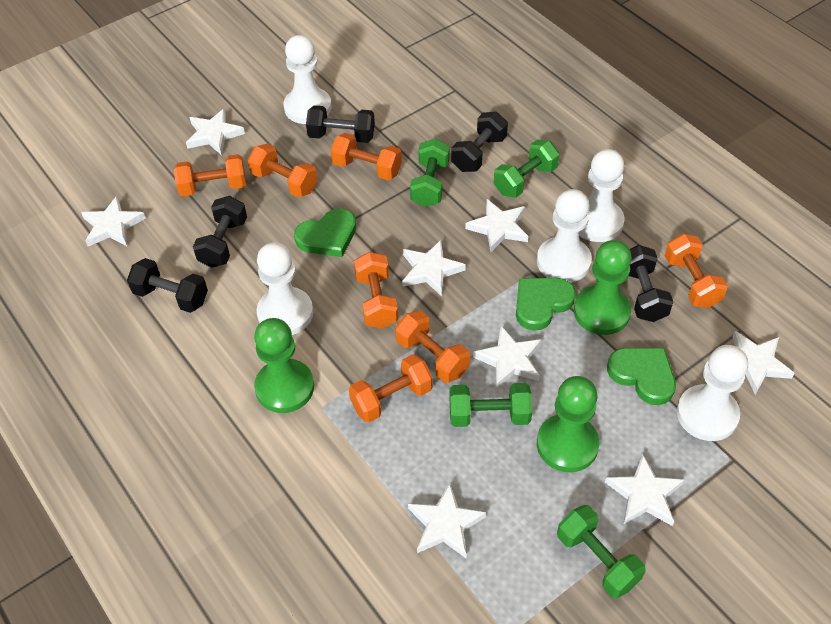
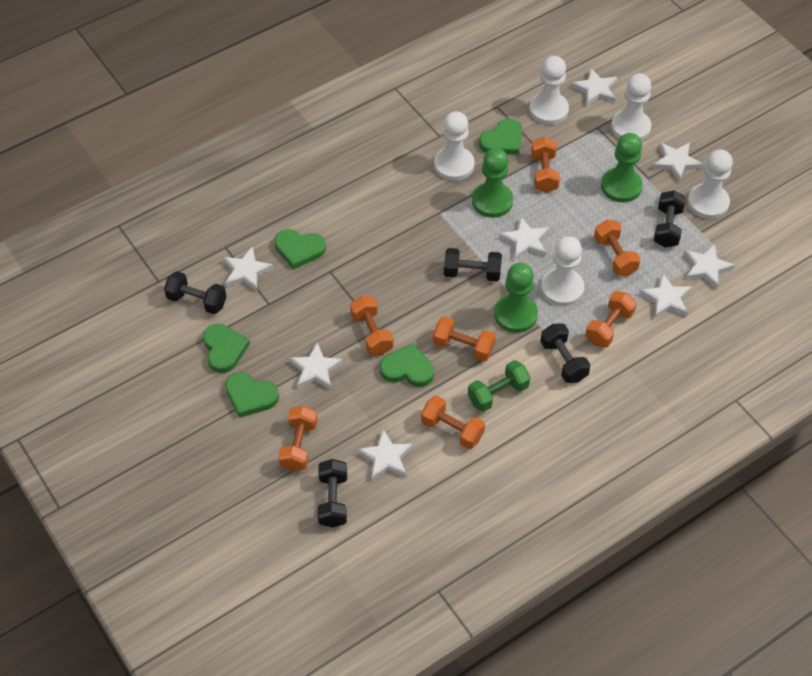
green dumbbell: 4 -> 1
green heart: 3 -> 5

